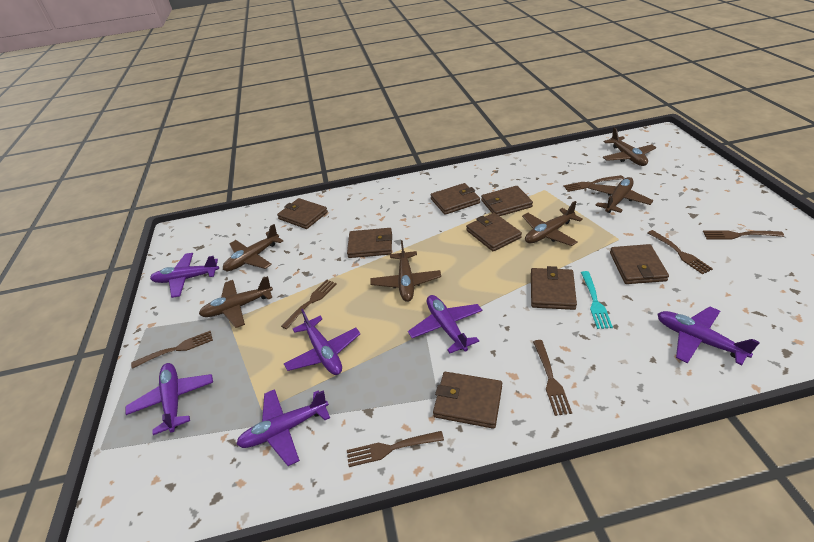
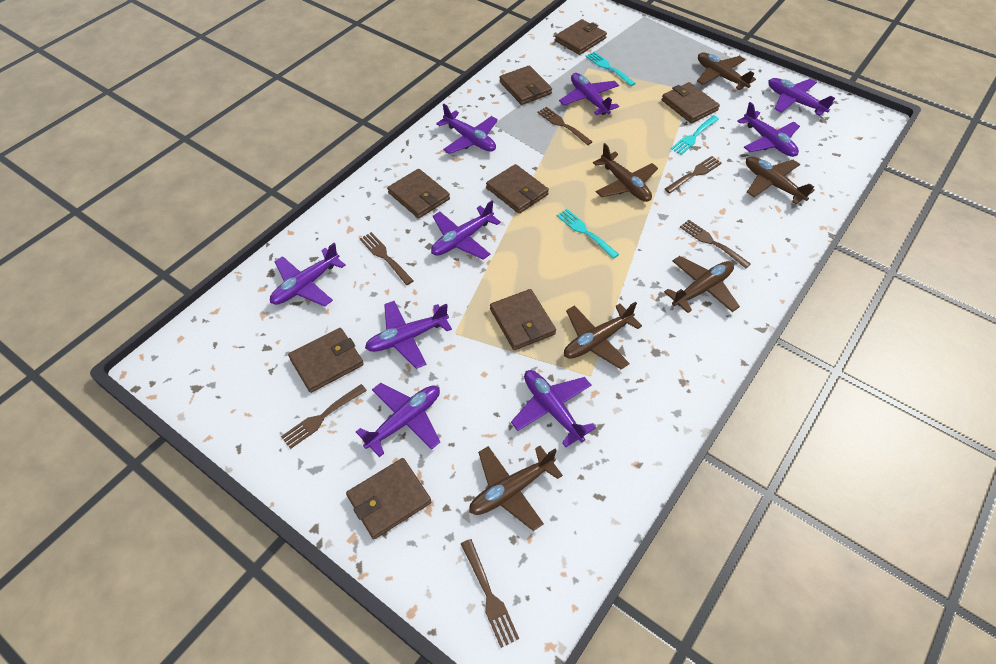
brown fork: 7 -> 6
purple plane: 6 -> 9
turquoise fork: 1 -> 3

